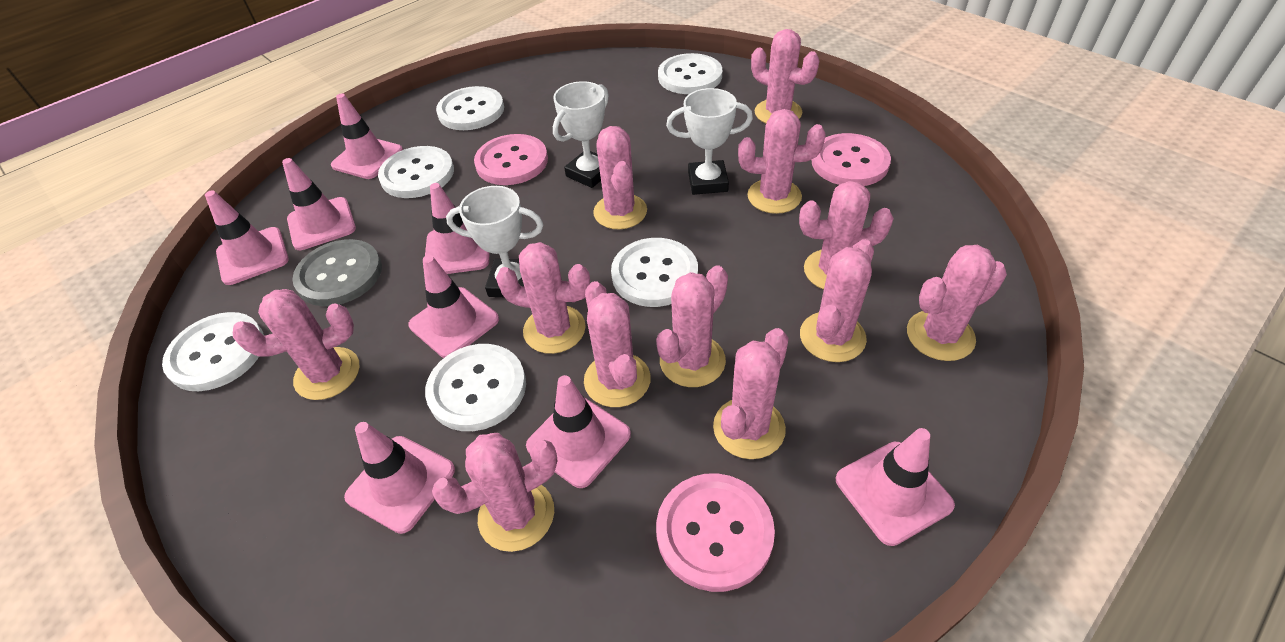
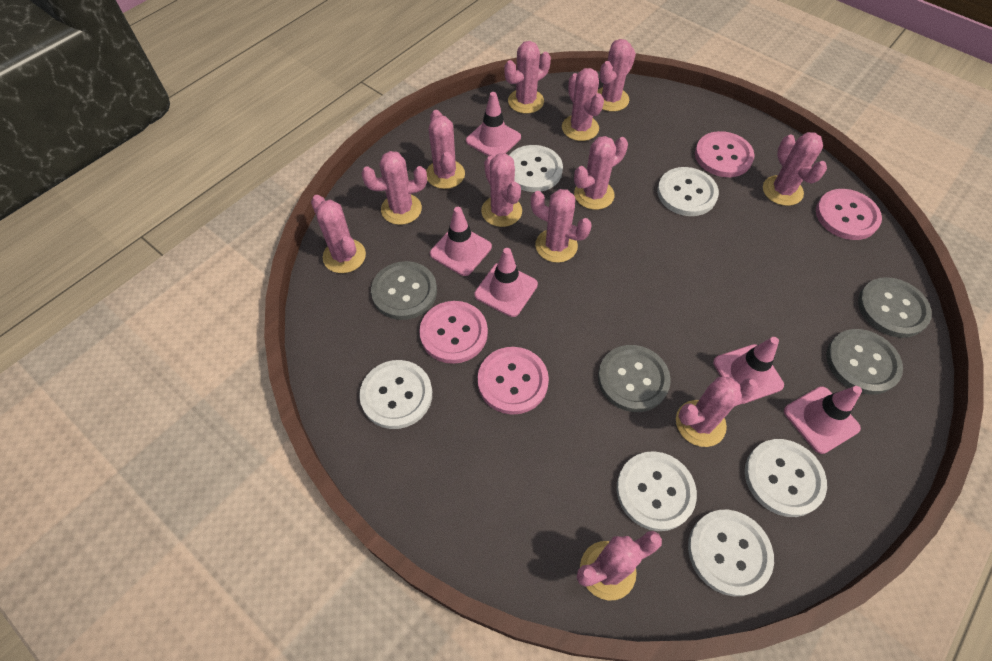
grey button: 1 -> 4
pink button: 3 -> 4
pink traffic cone: 8 -> 5
white trophy: 3 -> 0

